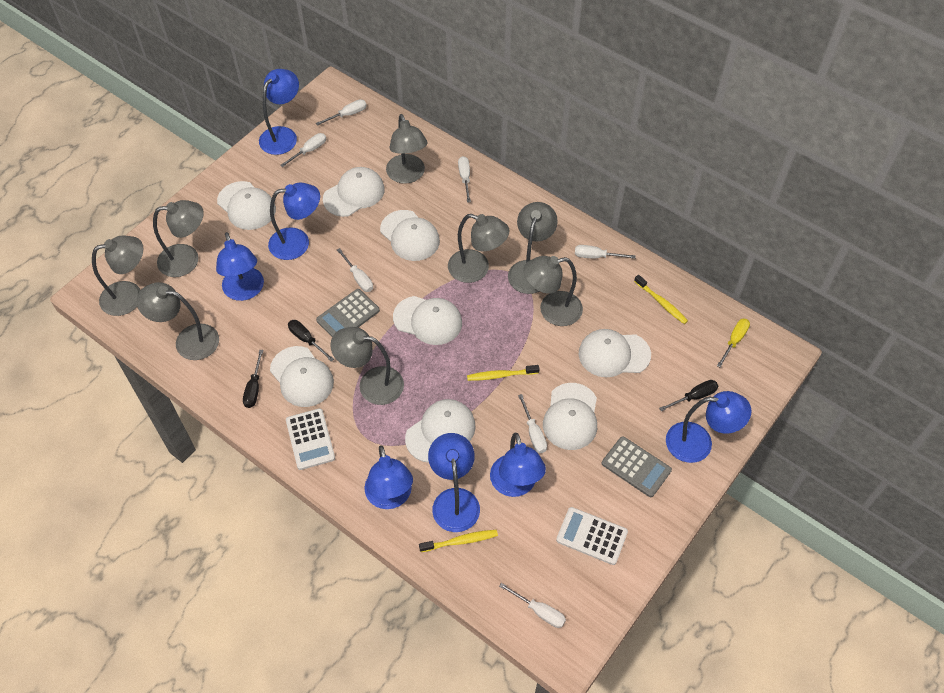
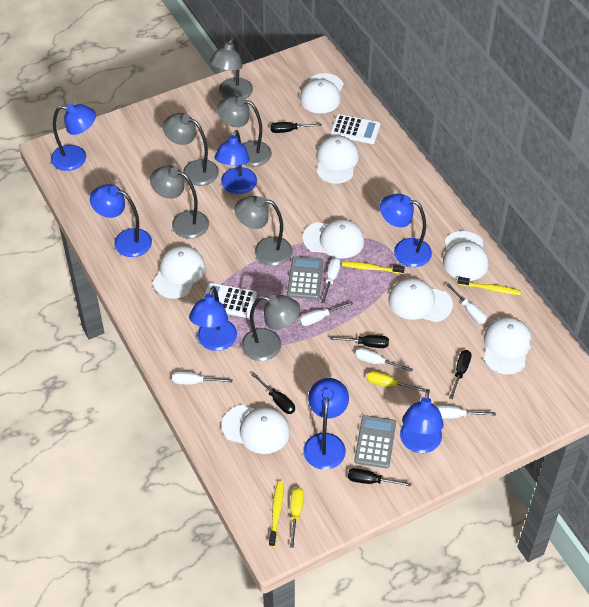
black screwdriver: 3 -> 5
grey lamp: 8 -> 6
white screwdriver: 7 -> 6
yellow screwdriver: 1 -> 2

